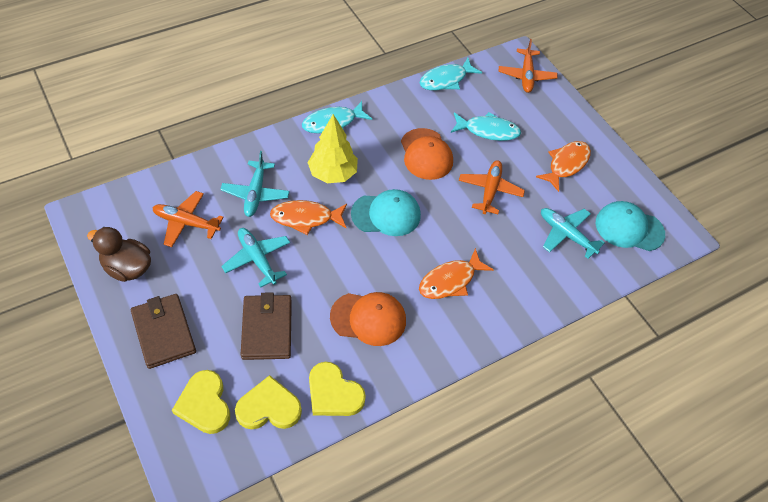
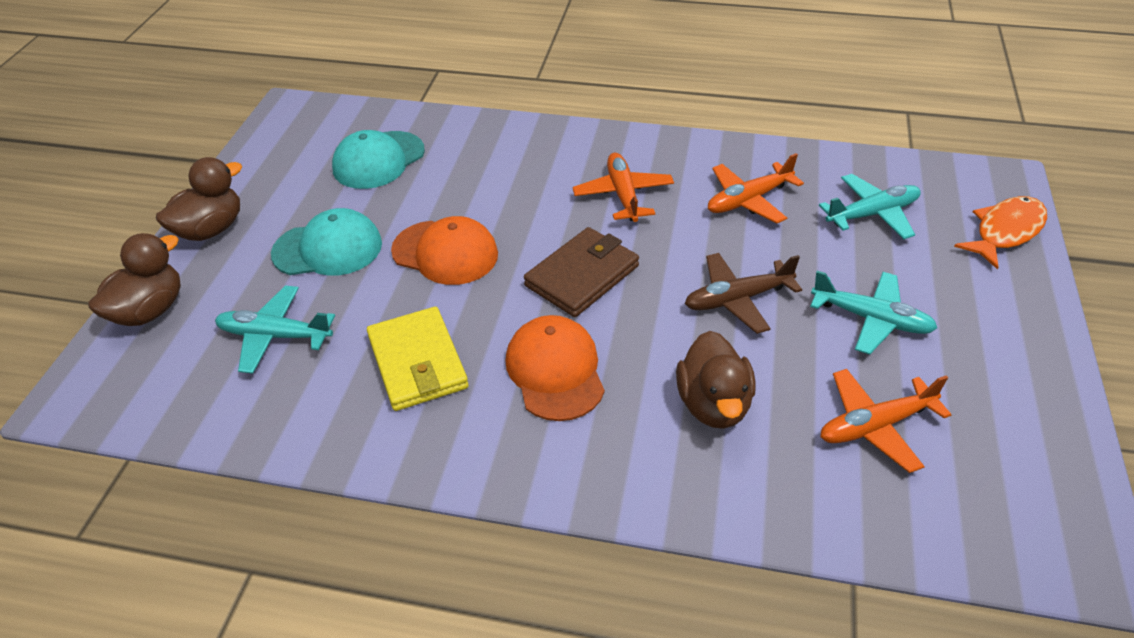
brown duck: 1 -> 3
brown plane: 0 -> 1
brown wallet: 2 -> 1
orange fish: 3 -> 1
turquoise fish: 3 -> 0
yellow heart: 3 -> 0
yellow tree: 1 -> 0
yellow wallet: 0 -> 1

